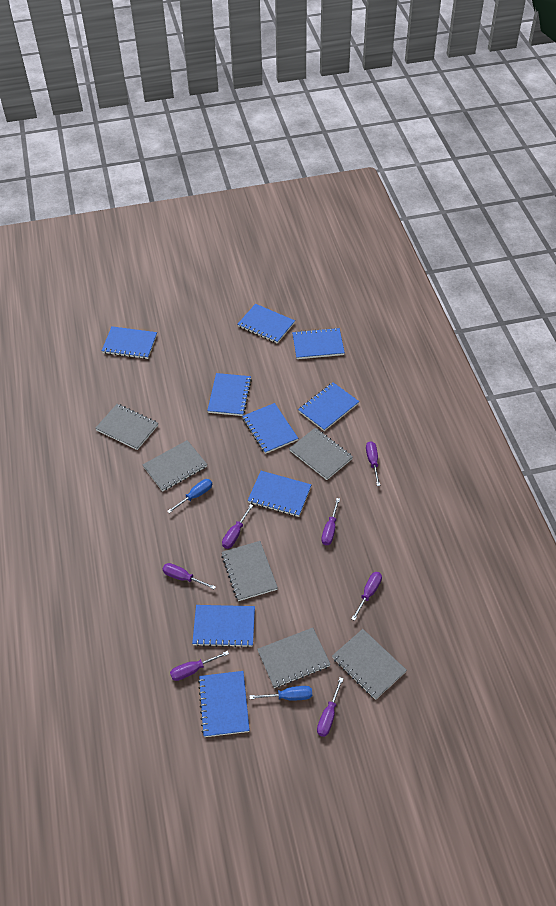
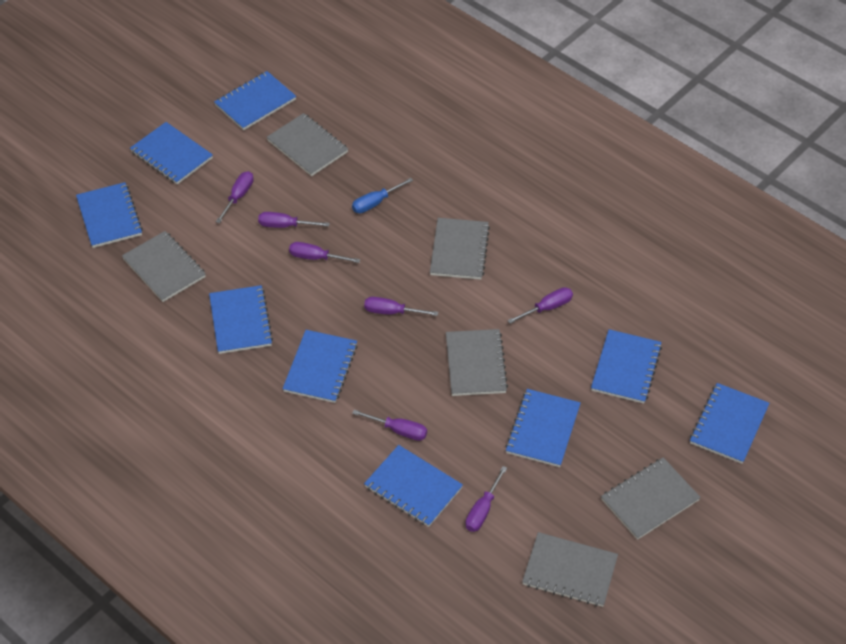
blue screwdriver: 2 -> 1

